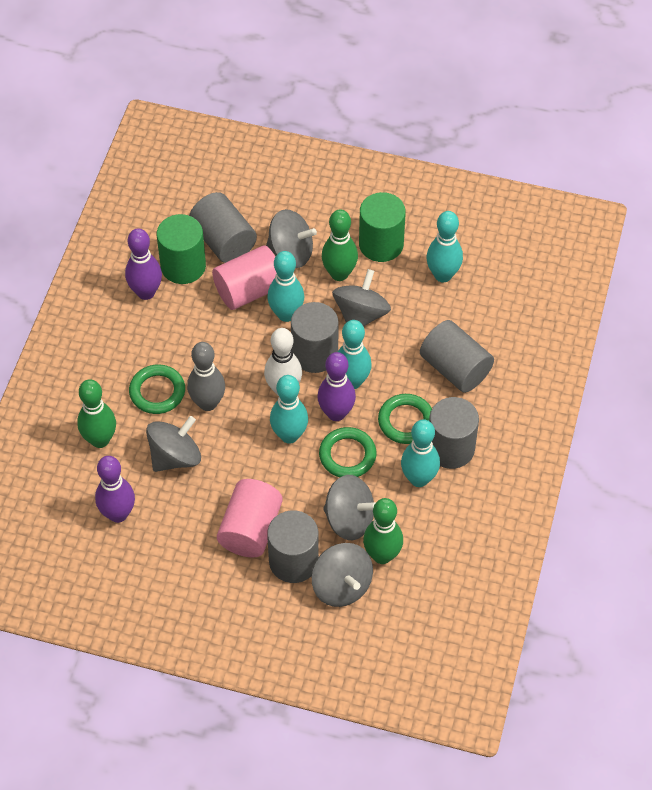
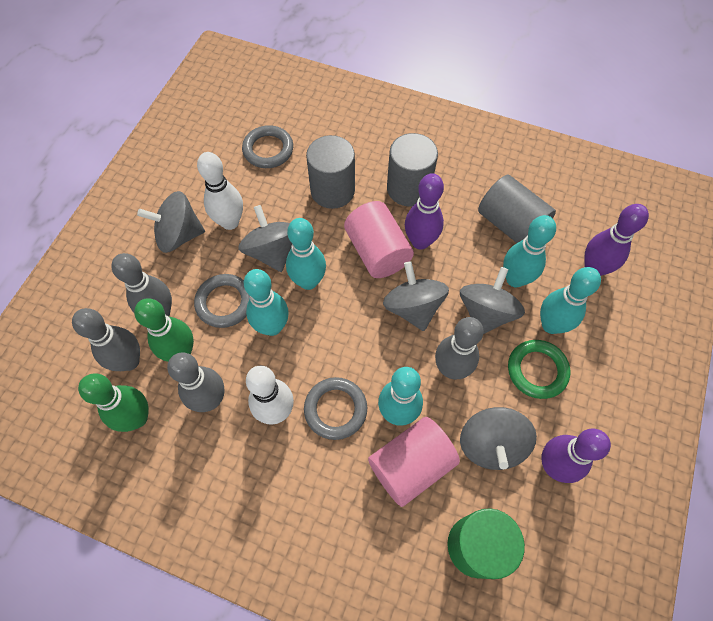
green bowling pin: 3 -> 2
green cylinder: 2 -> 1
green ring: 3 -> 1
grey bowling pin: 1 -> 4
grey cylinder: 5 -> 3
grey ring: 0 -> 3
white bowling pin: 1 -> 2

